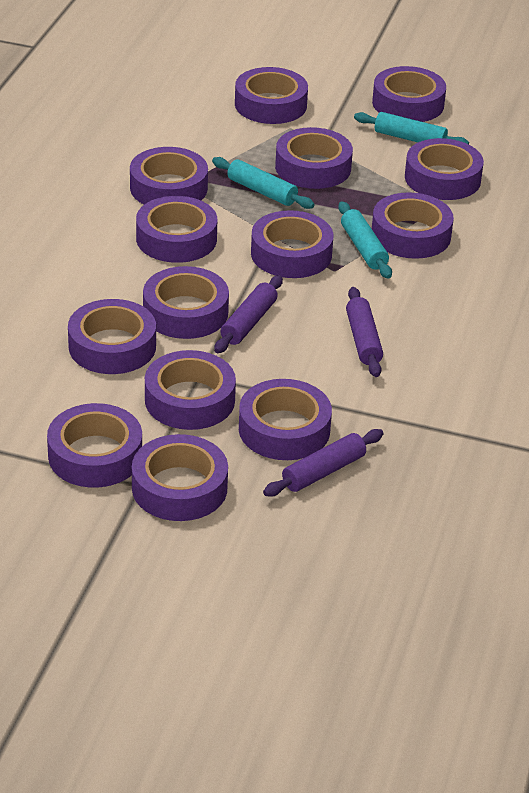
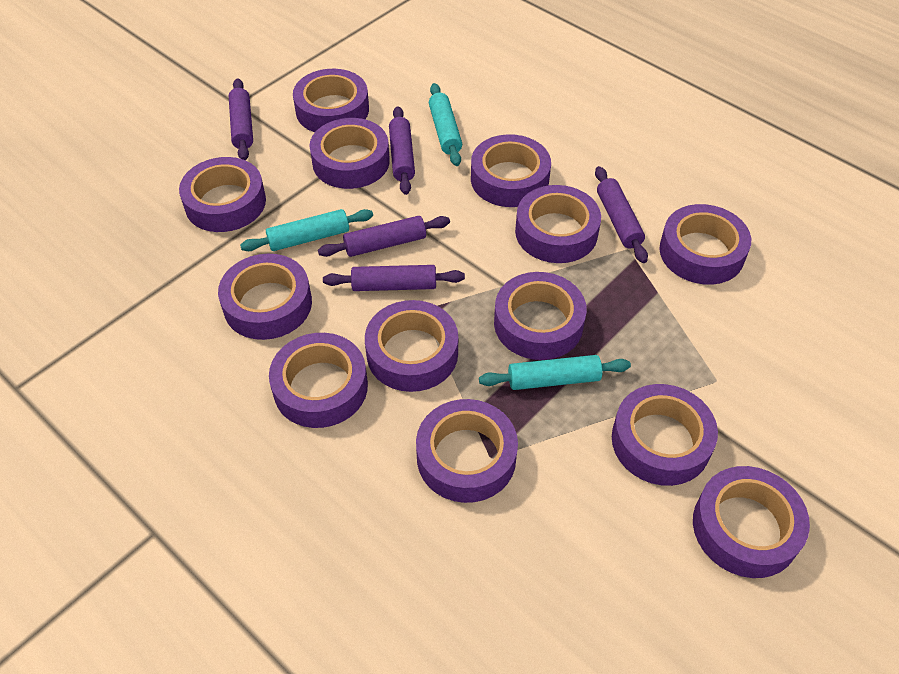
purple rolling pin: 3 -> 5
purple tape: 14 -> 13

